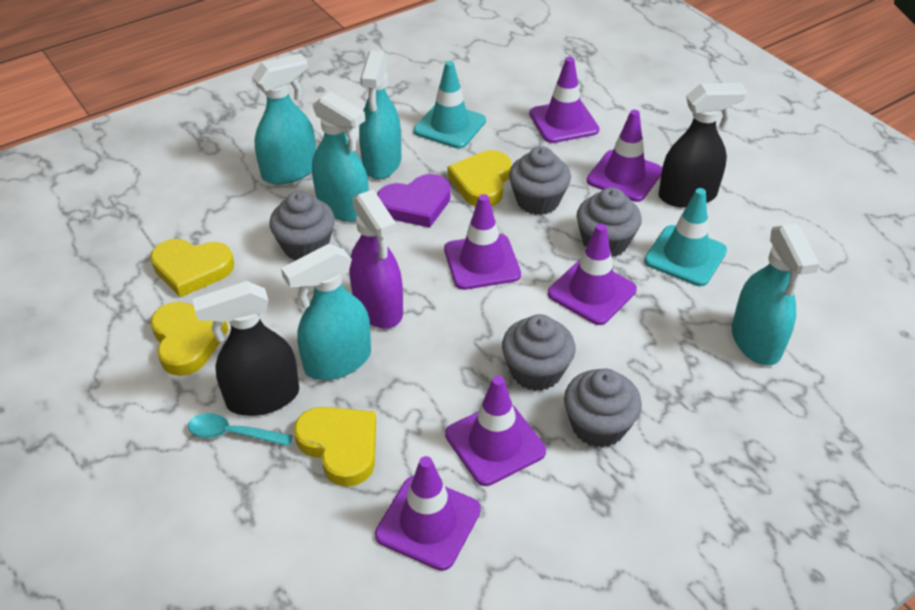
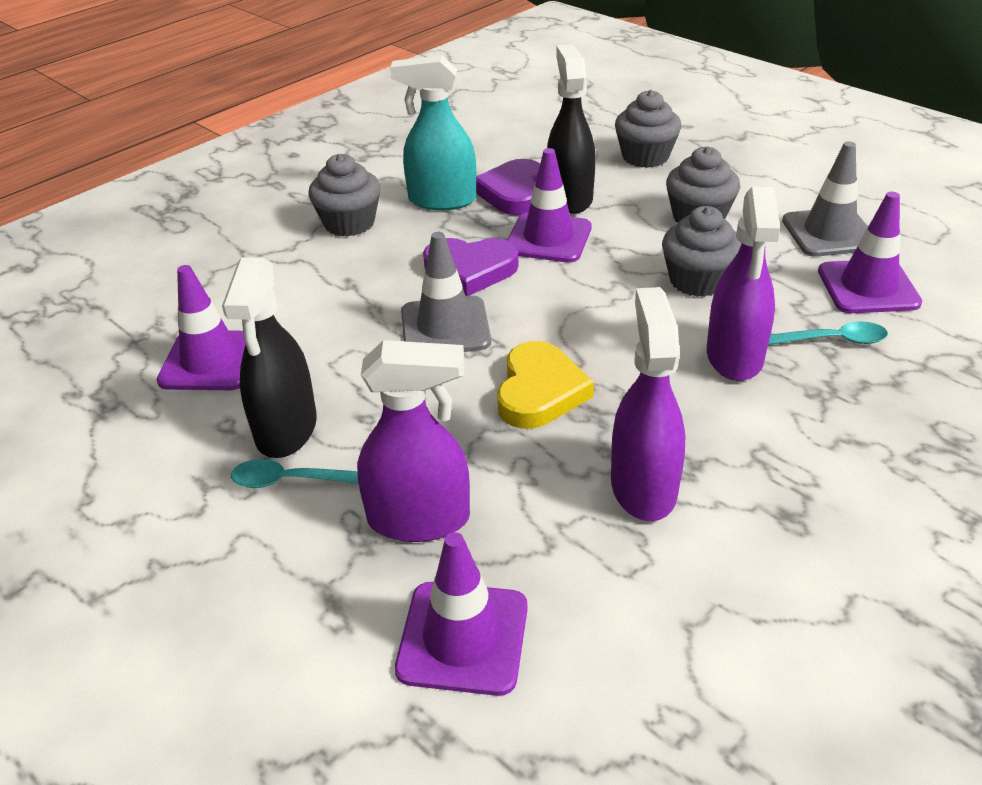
grey cupcake: 5 -> 4
grey traffic cone: 0 -> 2
purple heart: 1 -> 2
purple spray bottle: 1 -> 3
purple traffic cone: 6 -> 4
turquoise spoon: 1 -> 2
turquoise spray bottle: 5 -> 1
turquoise traffic cone: 2 -> 0
yellow heart: 4 -> 1

